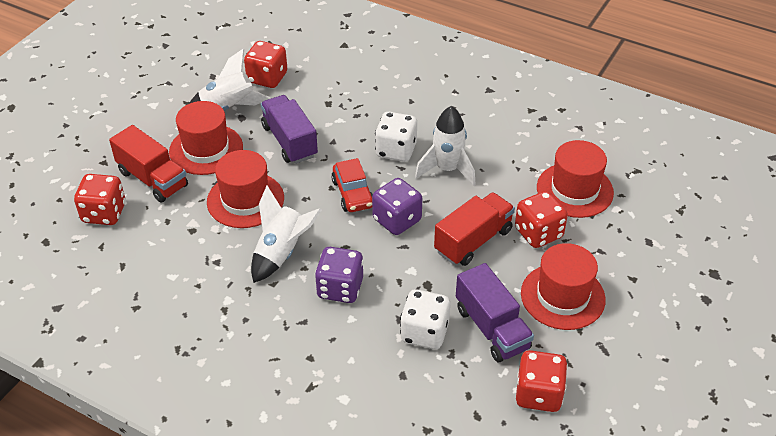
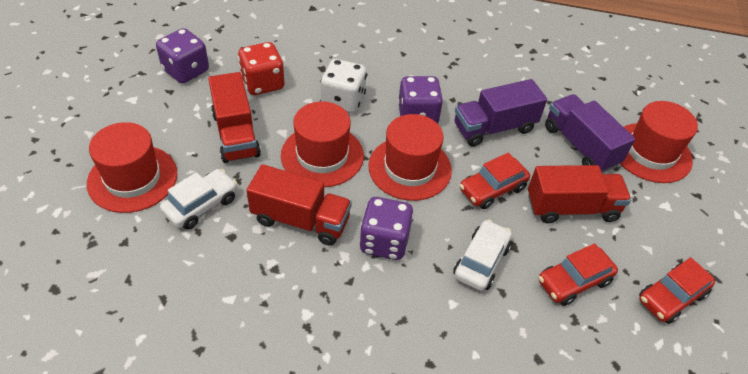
purple dice: 2 -> 3
red car: 1 -> 3
red dice: 4 -> 1
red truck: 2 -> 3
white car: 0 -> 2
white dice: 2 -> 1
white rocket: 3 -> 0

